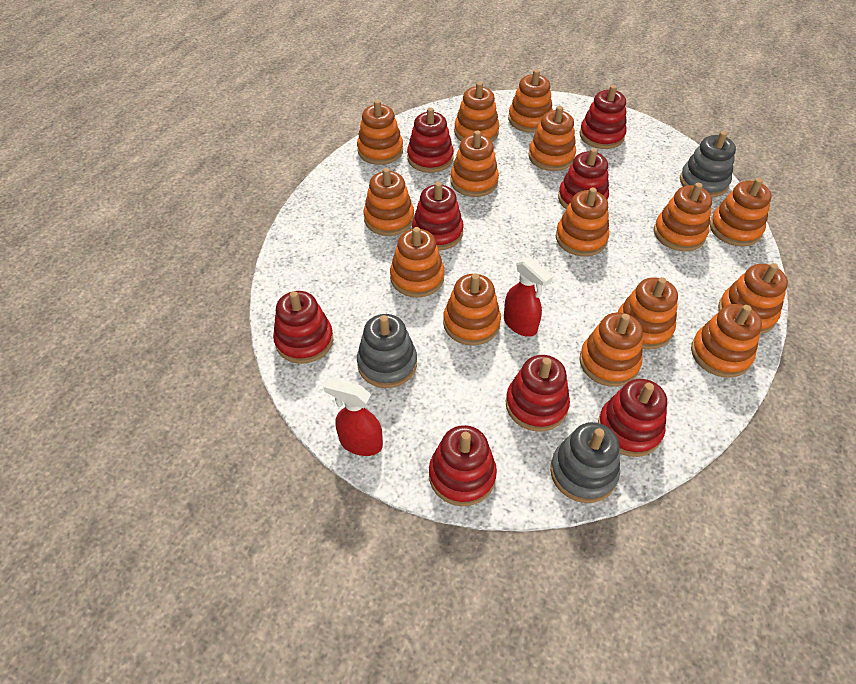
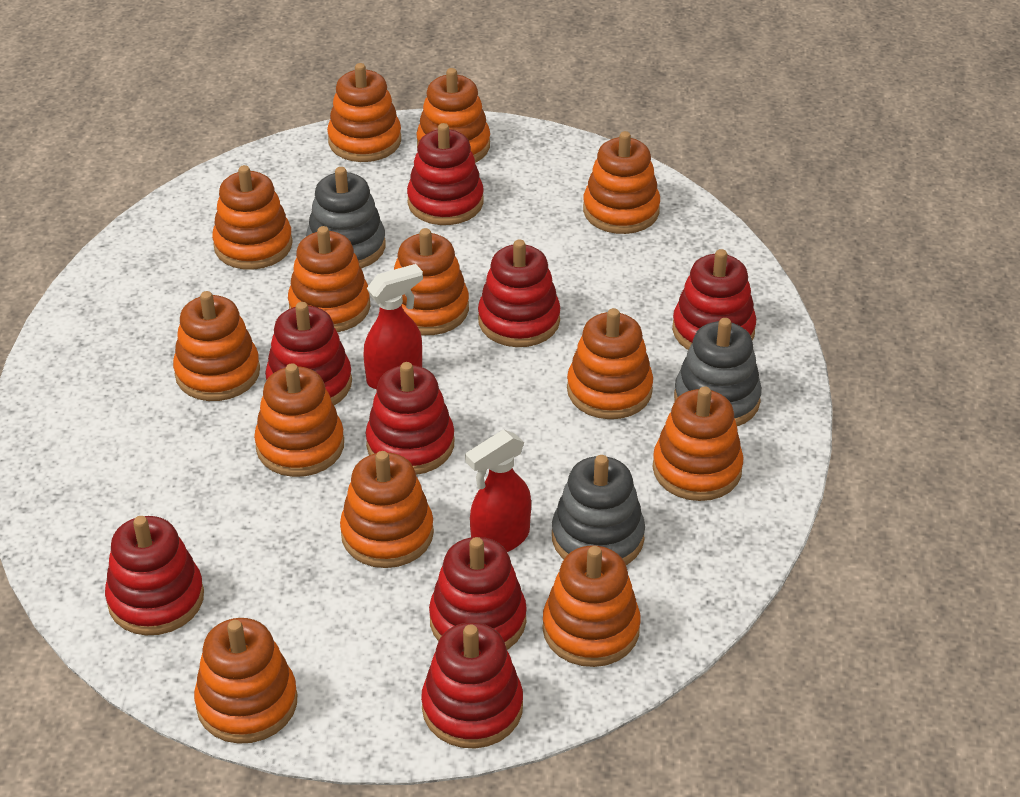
orange stacking toy: 15 -> 13

